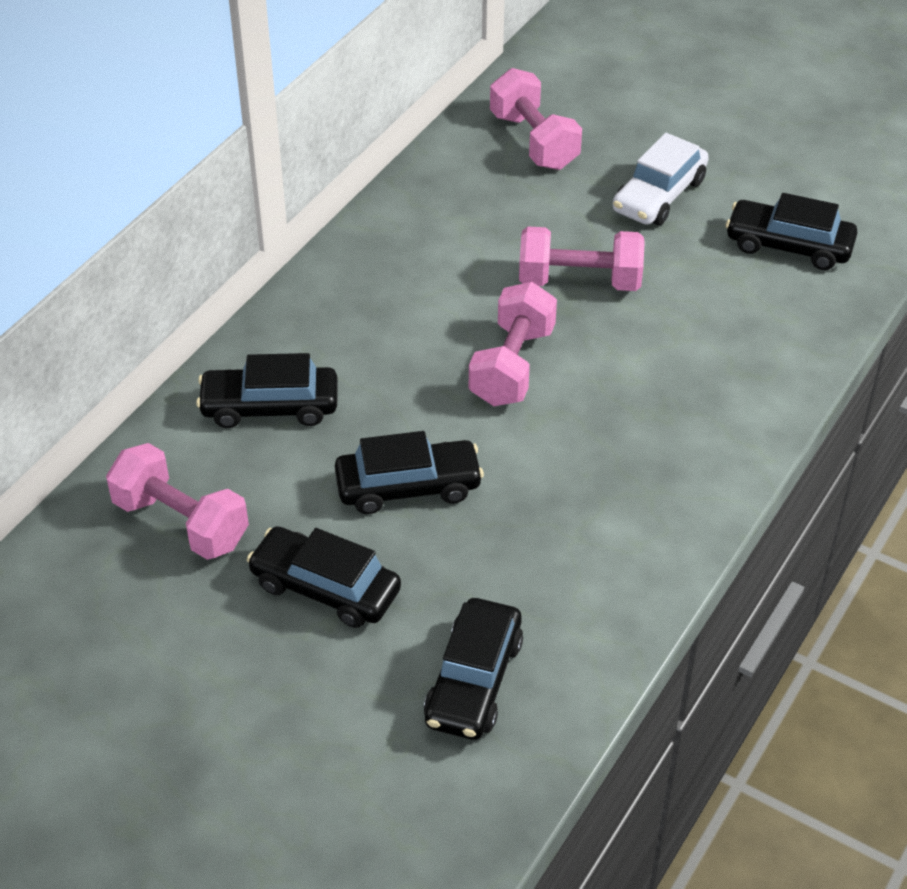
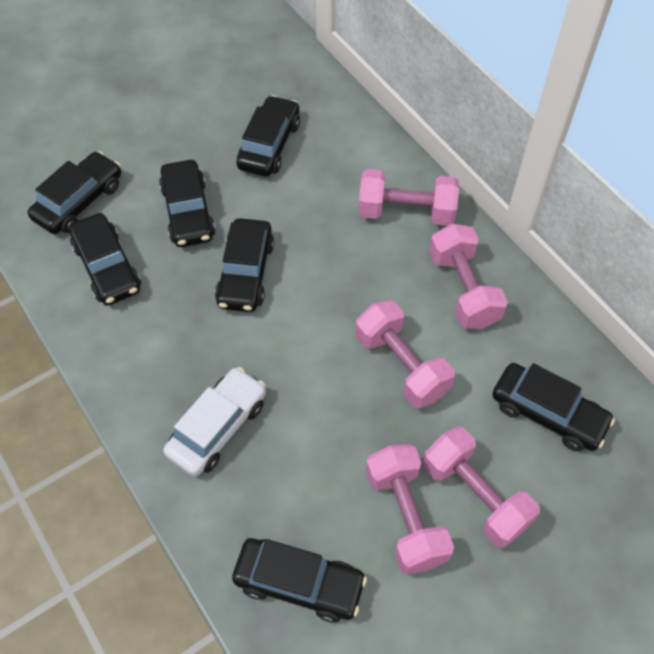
black car: 5 -> 7
pink dumbbell: 4 -> 5

